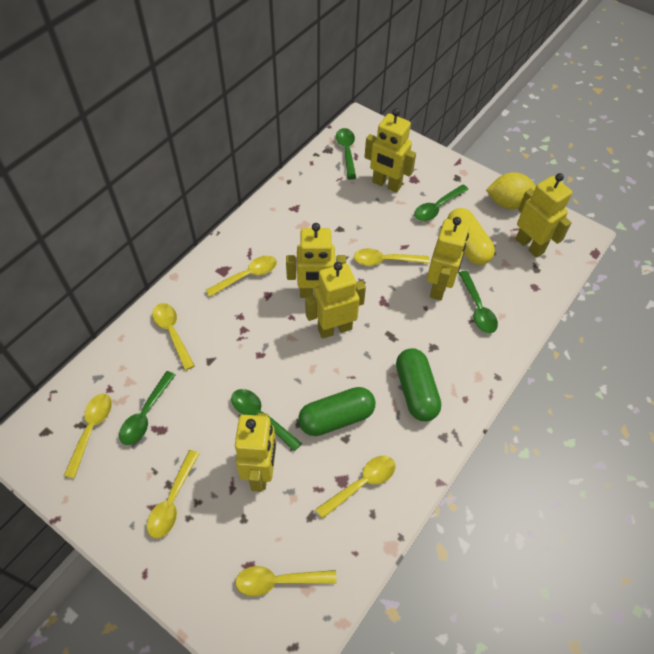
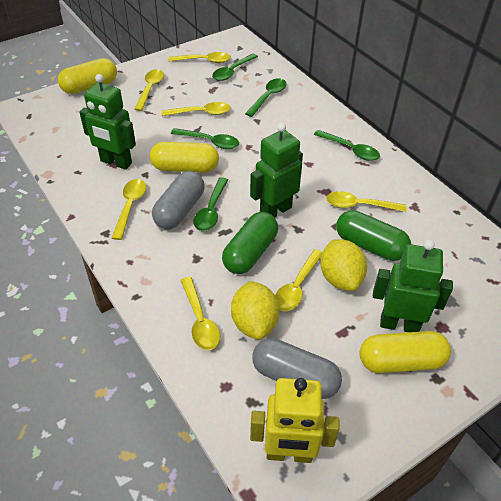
green robot: 0 -> 3
grey capsule: 0 -> 2
yellow capsule: 1 -> 3
yellow lemon: 1 -> 2
yellow robot: 6 -> 1

